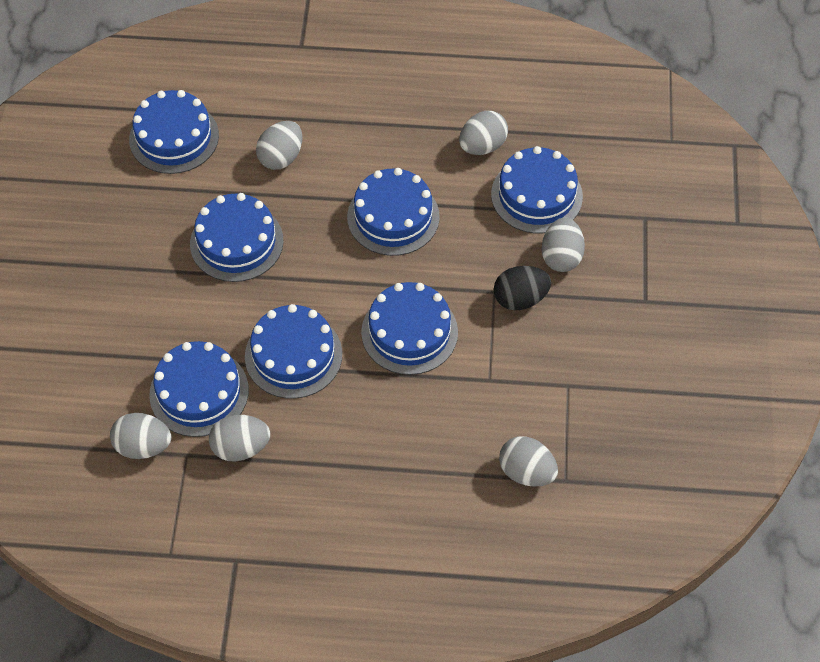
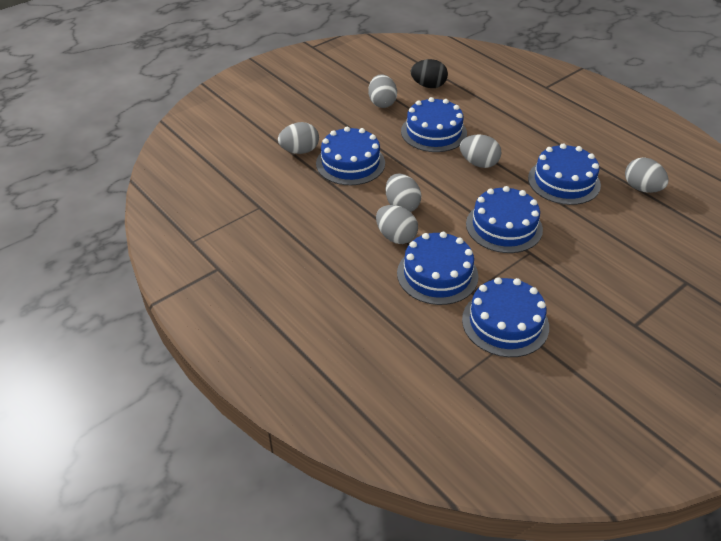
blue cake: 7 -> 6

